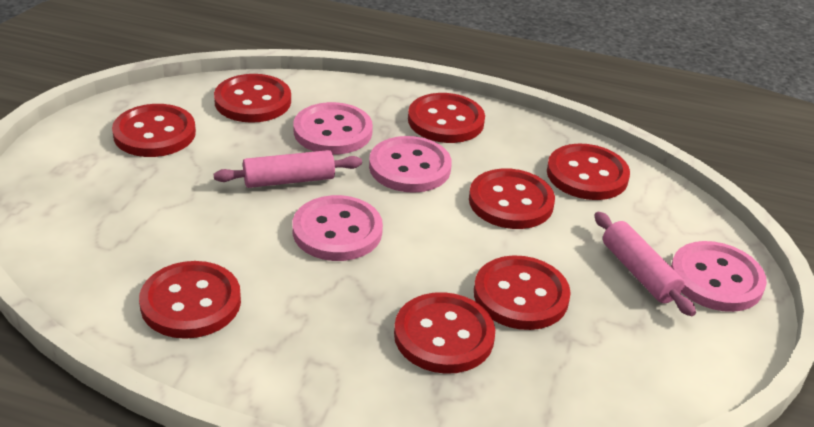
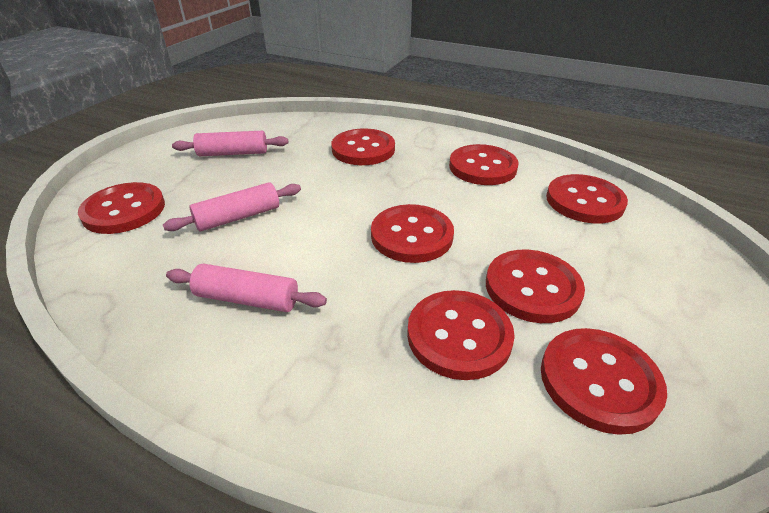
pink button: 4 -> 0
pink rolling pin: 2 -> 3

